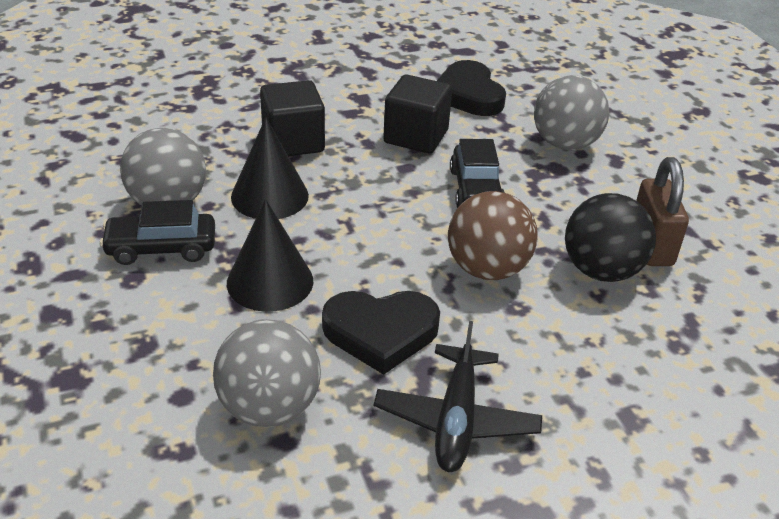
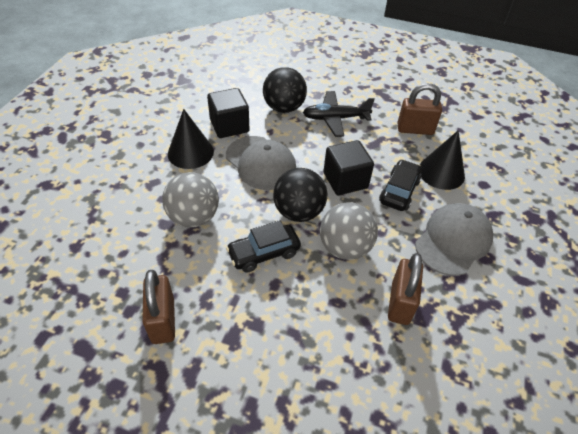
black ball: 1 -> 2
black heart: 2 -> 0
brown ball: 1 -> 0
brown padlock: 1 -> 3
grey ball: 3 -> 2
grey cap: 0 -> 2

